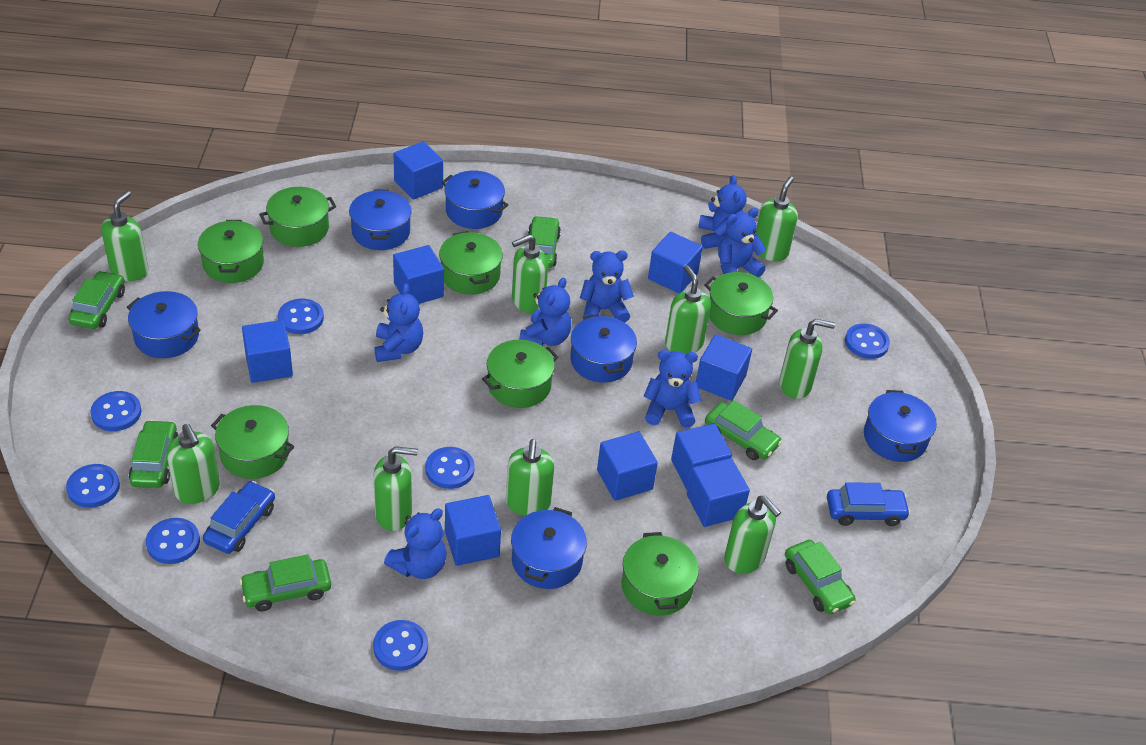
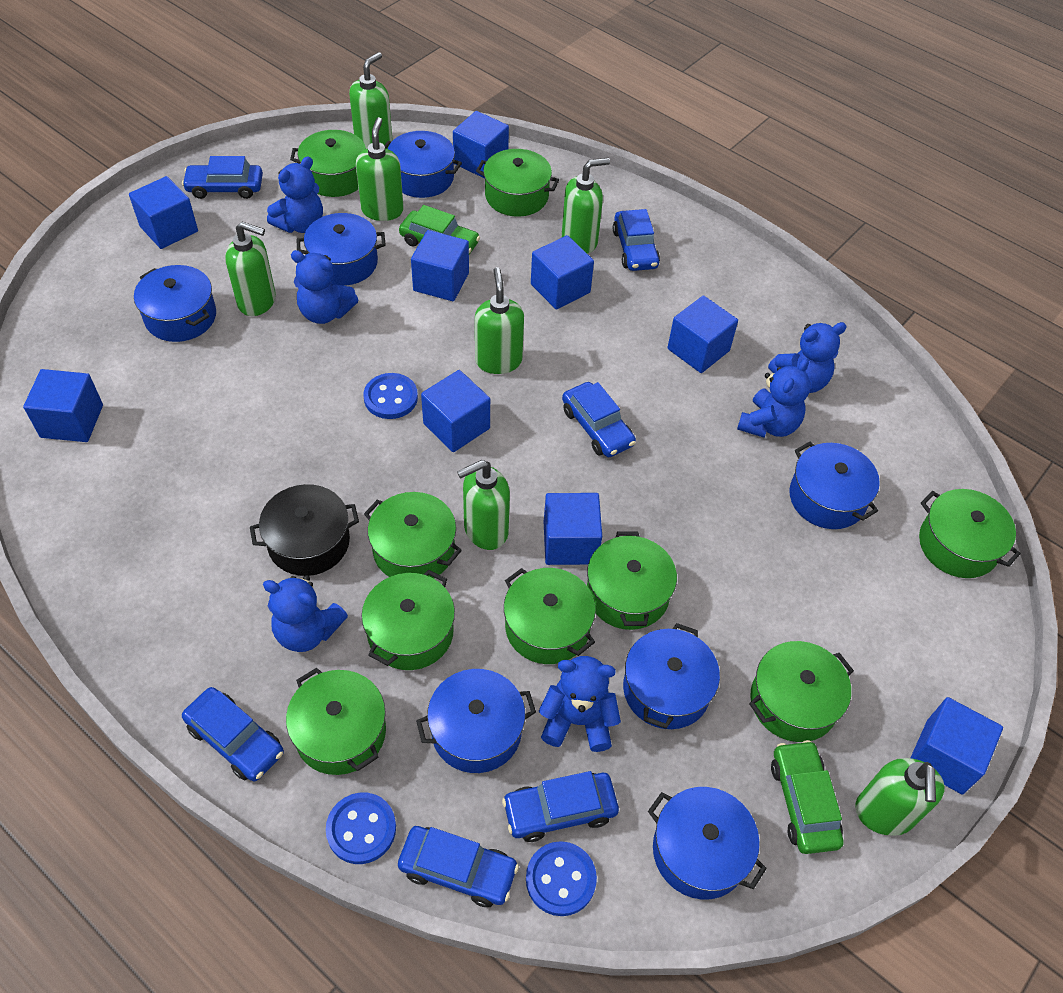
black pot: 0 -> 1
blue button: 7 -> 3
blue car: 2 -> 6
blue pot: 6 -> 7
blue teddy bear: 7 -> 6
green car: 6 -> 2
green pot: 7 -> 9
green soap dispenser: 9 -> 7

